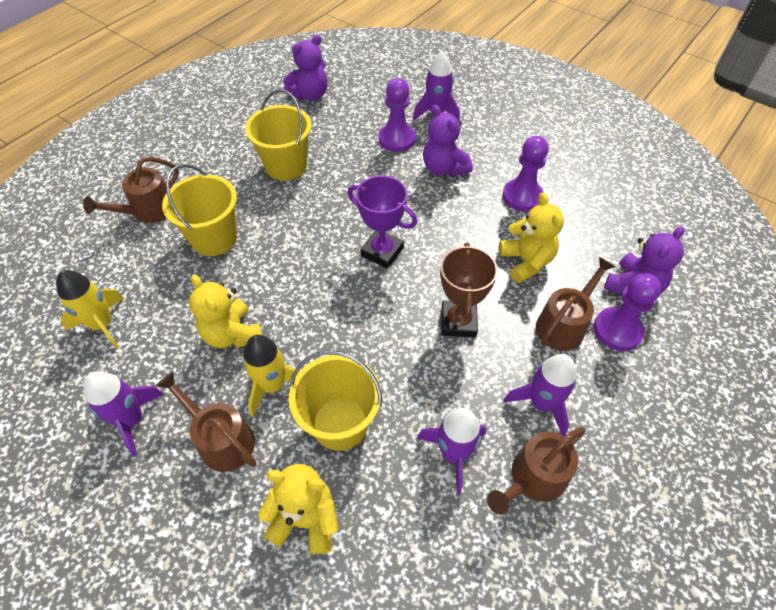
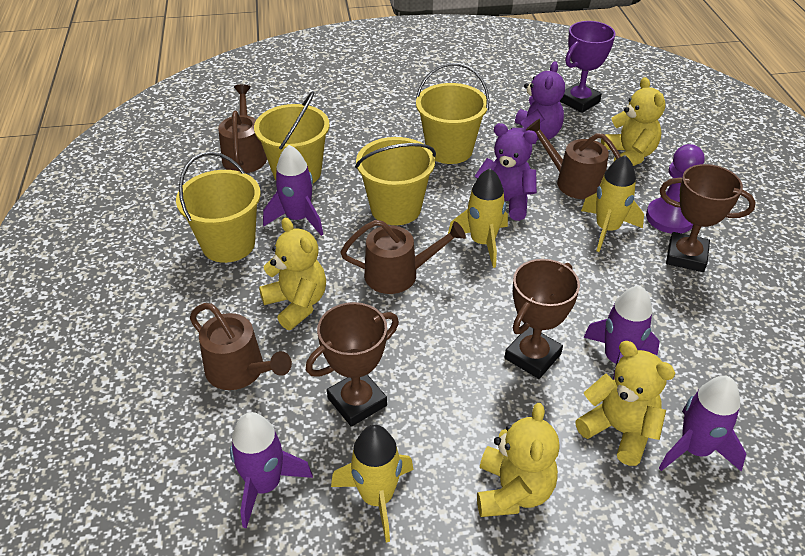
brown trophy: 1 -> 3
purple pawn: 3 -> 1
purple teddy bear: 3 -> 2
yellow bucket: 3 -> 4
yellow rocket: 2 -> 3
yellow teddy bear: 3 -> 4

